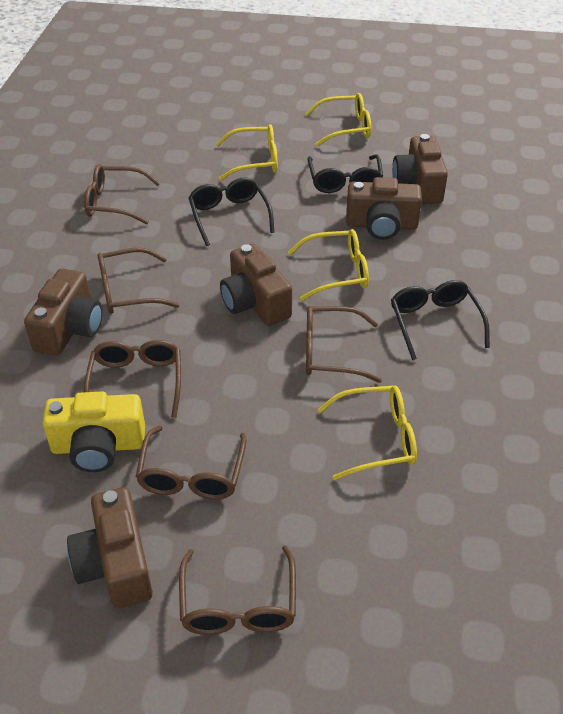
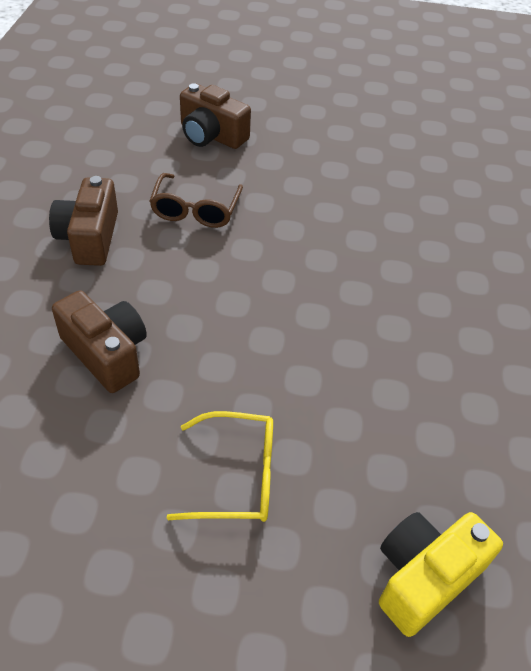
black glasses: 3 -> 0
brown camera: 5 -> 3
brown glasses: 6 -> 1
yellow glasses: 4 -> 1

